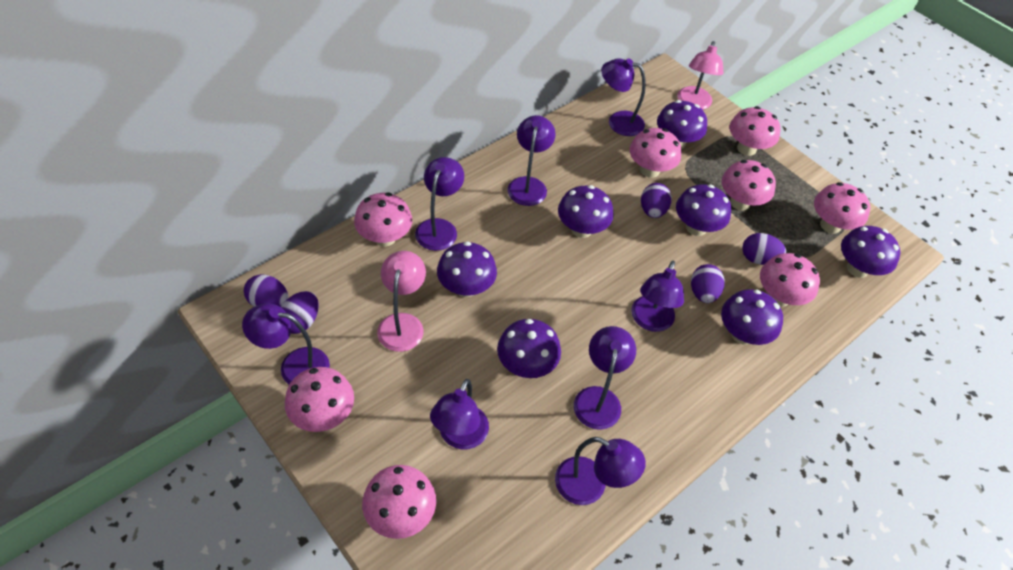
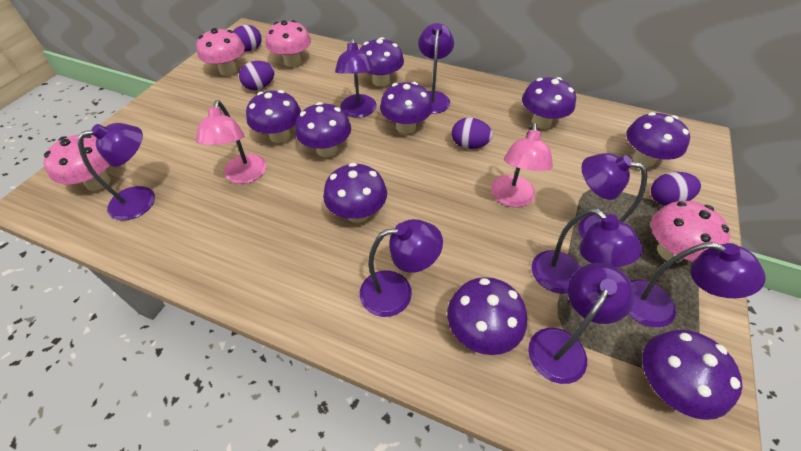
pink mushroom: 8 -> 4
purple egg: 5 -> 4
purple mushroom: 7 -> 9

